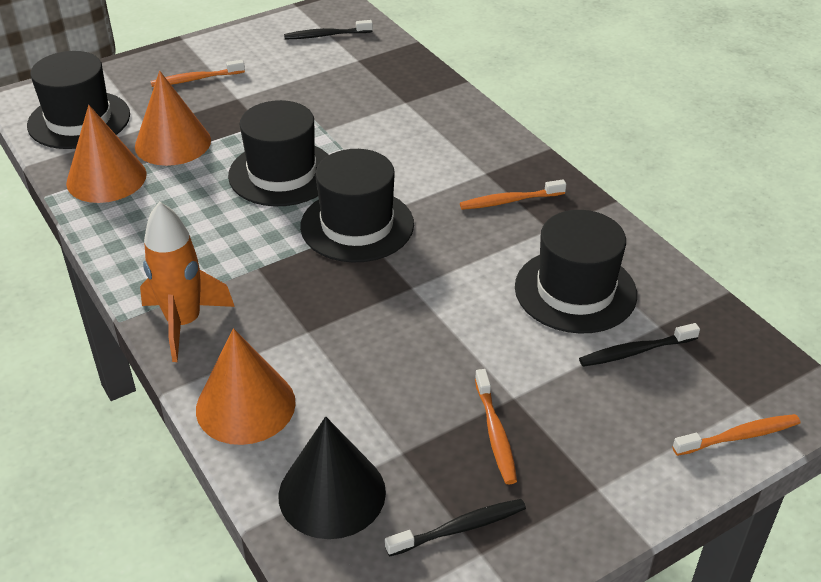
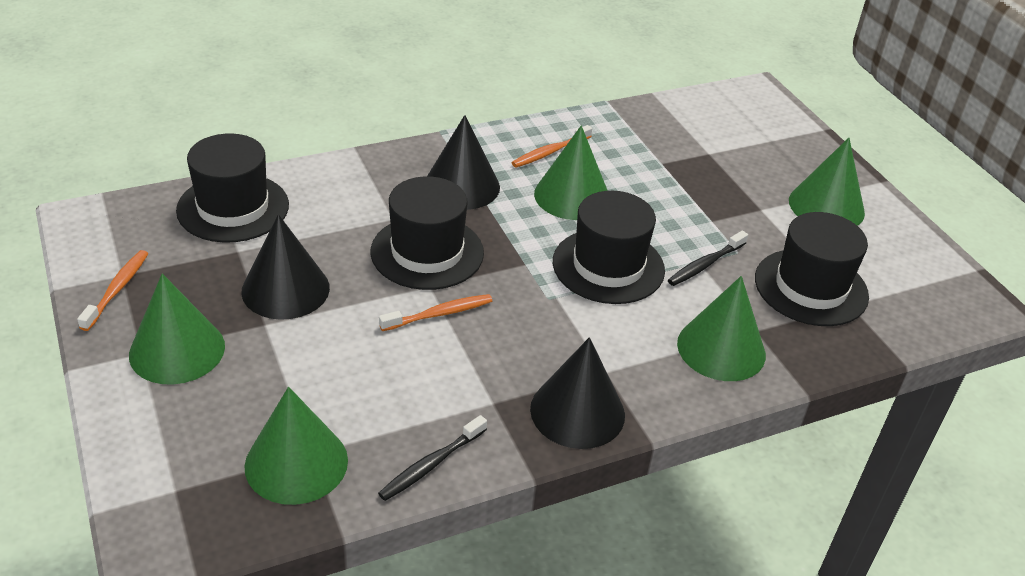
black cone: 1 -> 3
black toothbrush: 3 -> 2
green cone: 0 -> 5
orange cone: 3 -> 0
orange rocket: 1 -> 0
orange toothbrush: 4 -> 3

